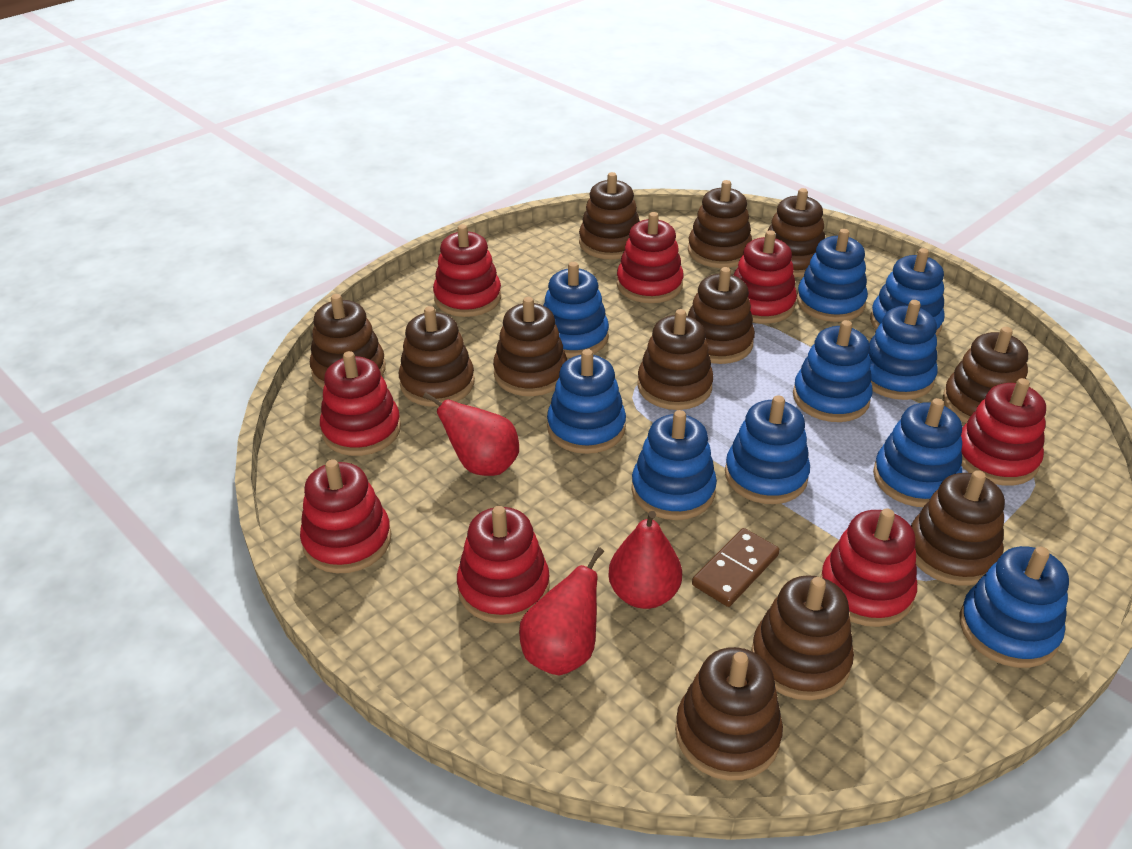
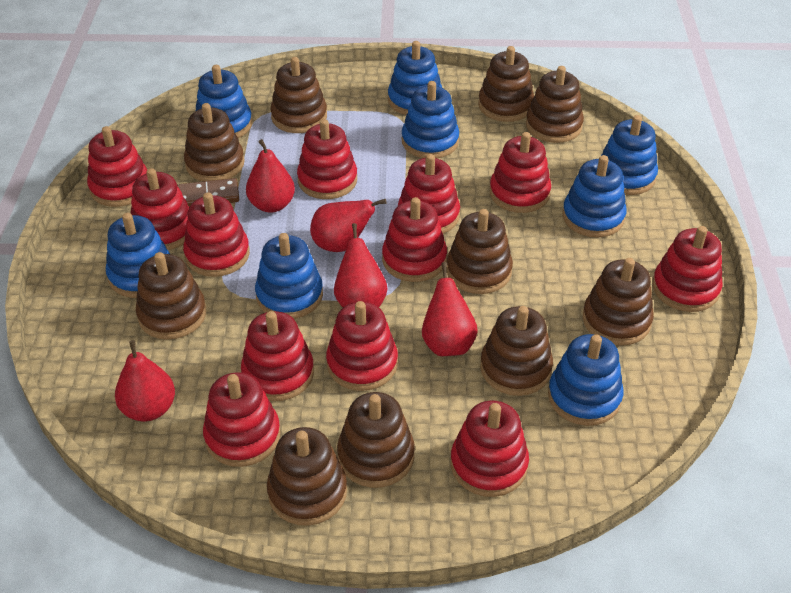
blue stacking toy: 10 -> 8
brown stacking toy: 12 -> 10
red pear: 3 -> 5
red stacking toy: 8 -> 12

